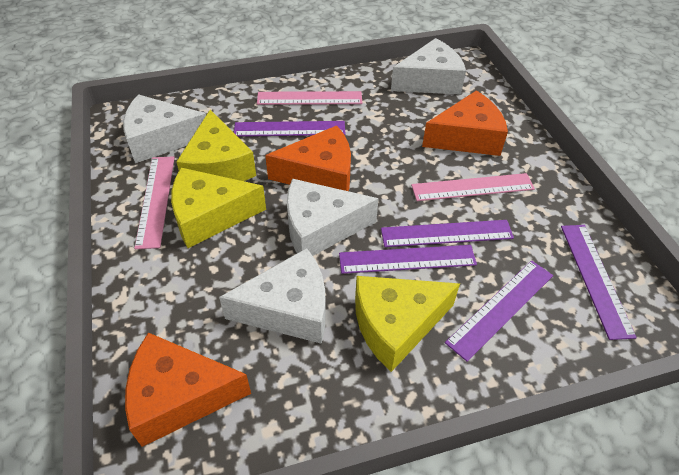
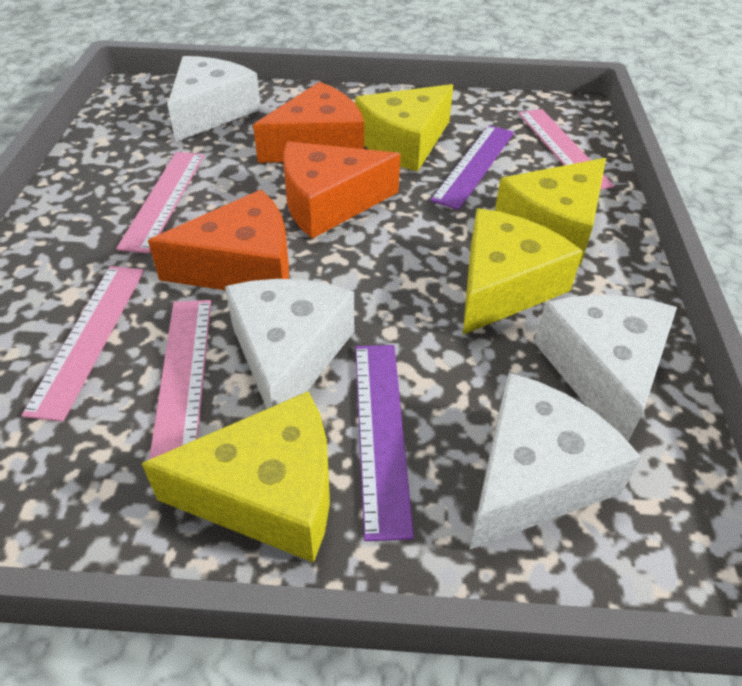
pink ruler: 3 -> 4
purple ruler: 5 -> 2
yellow cheese: 3 -> 4

